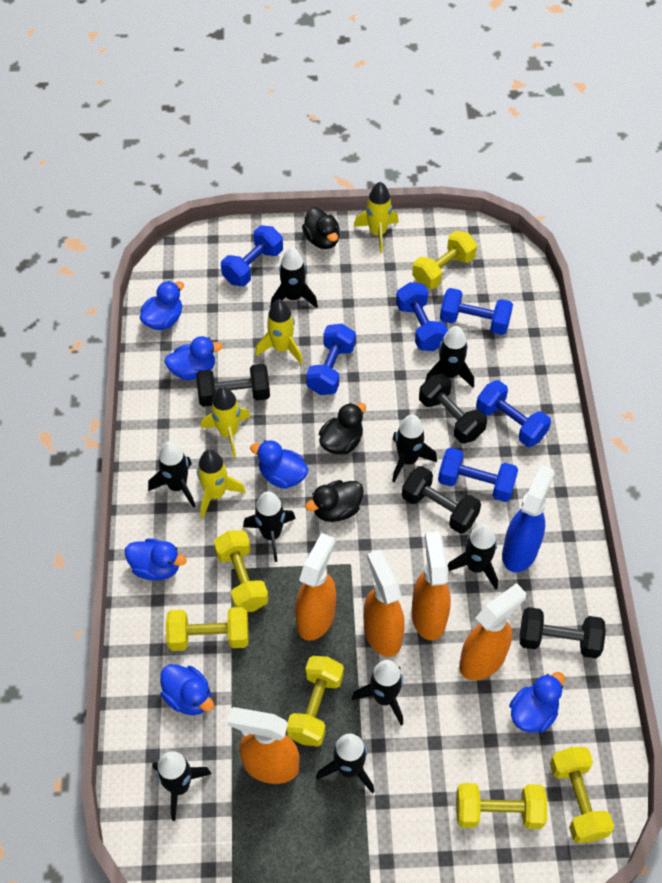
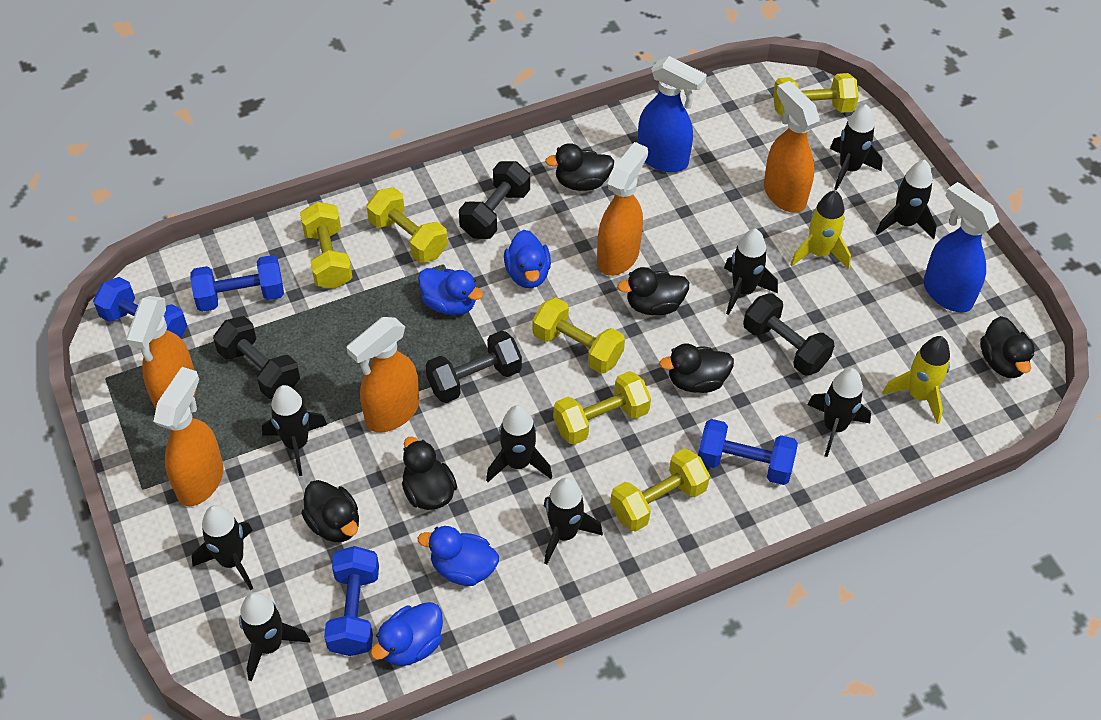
black duck: 3 -> 6
blue duck: 6 -> 4
blue dumbbell: 6 -> 4
blue spray bottle: 1 -> 2
yellow rocket: 4 -> 2

